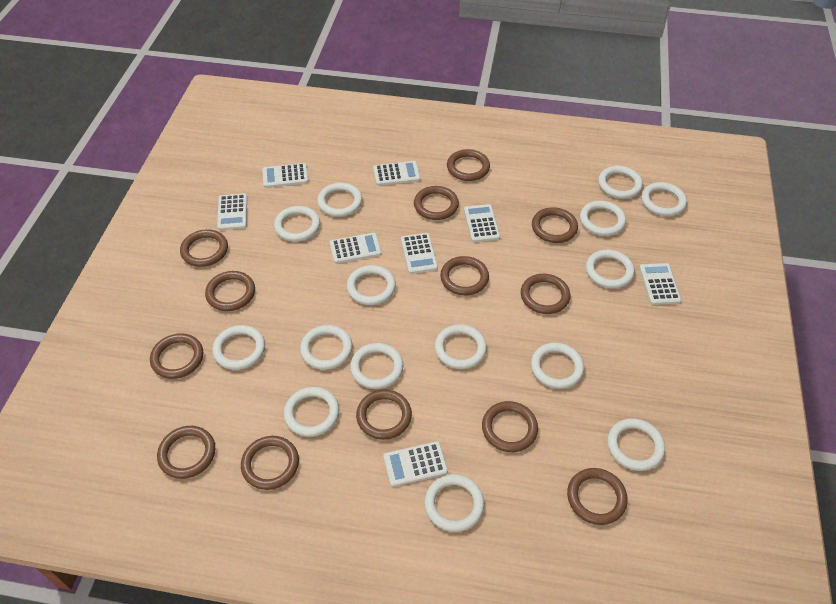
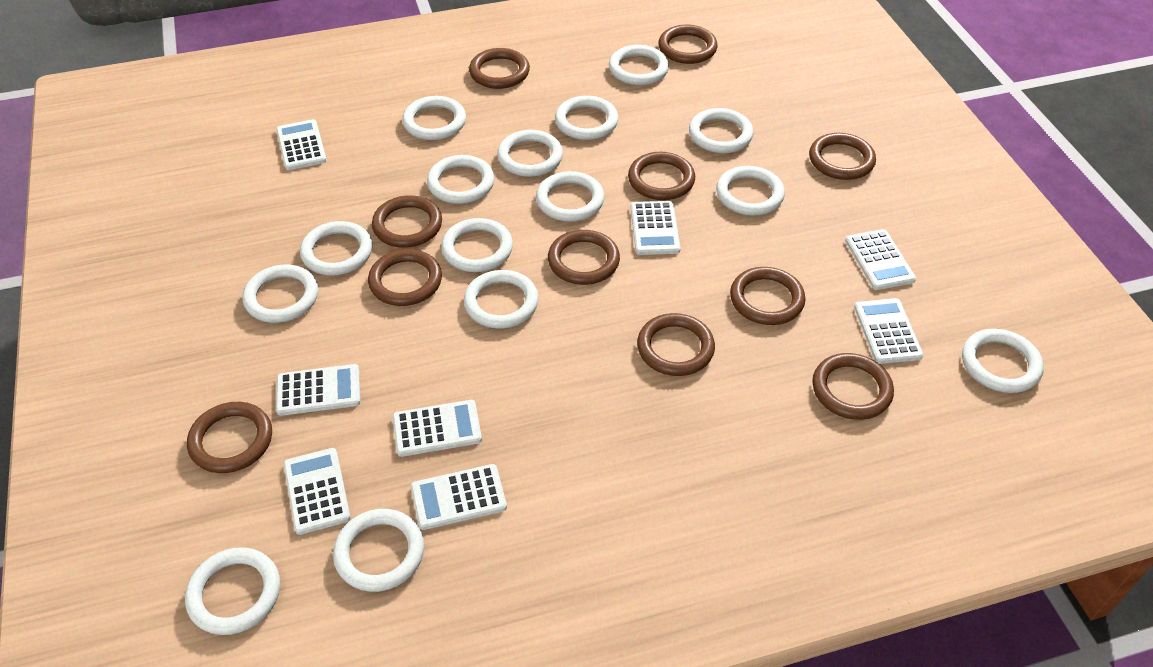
brown ring: 13 -> 11

